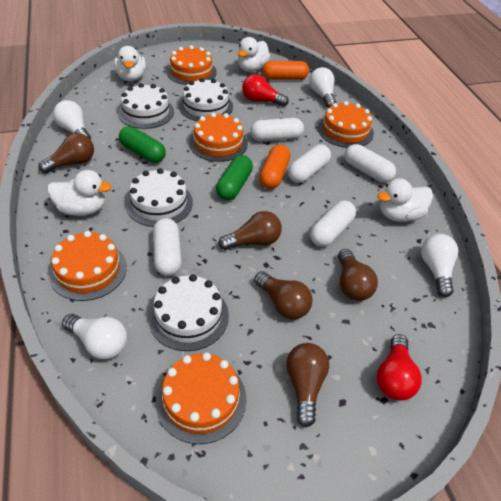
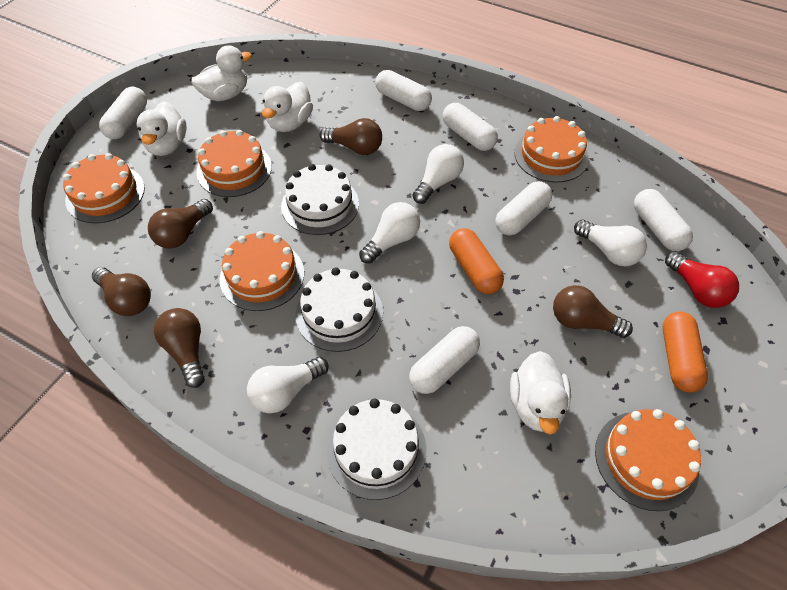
green capsule: 2 -> 0
red light bulb: 2 -> 1
white cake: 4 -> 3
white capsule: 5 -> 6

